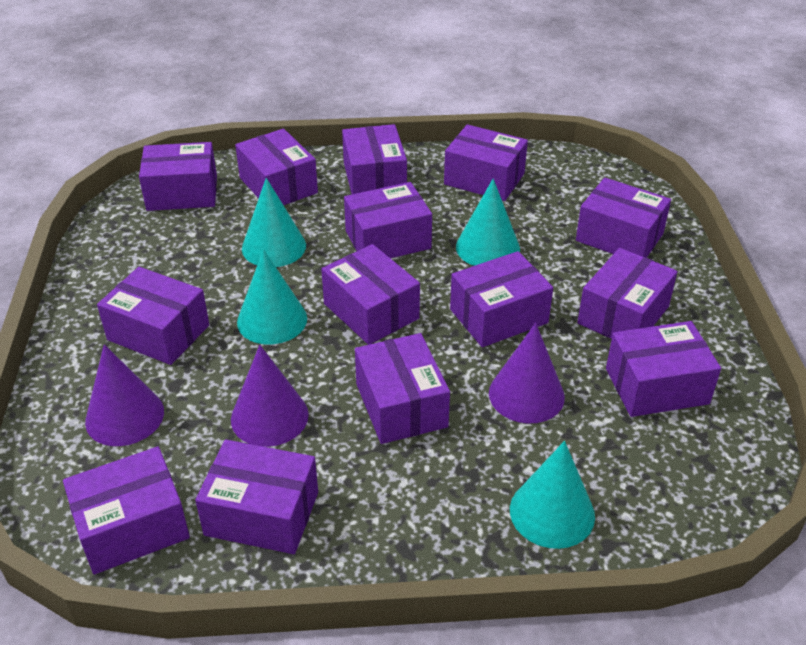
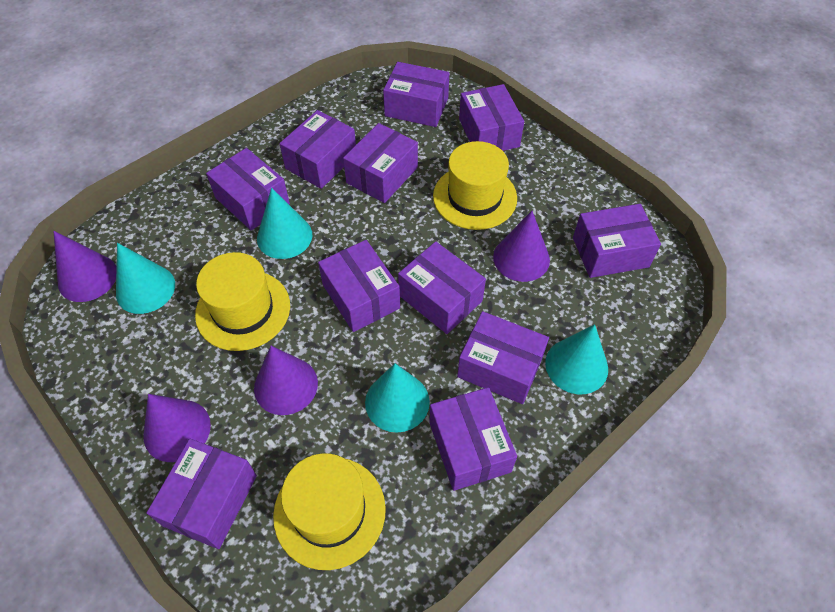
purple box: 14 -> 11
purple cone: 3 -> 4
yellow hat: 0 -> 3

